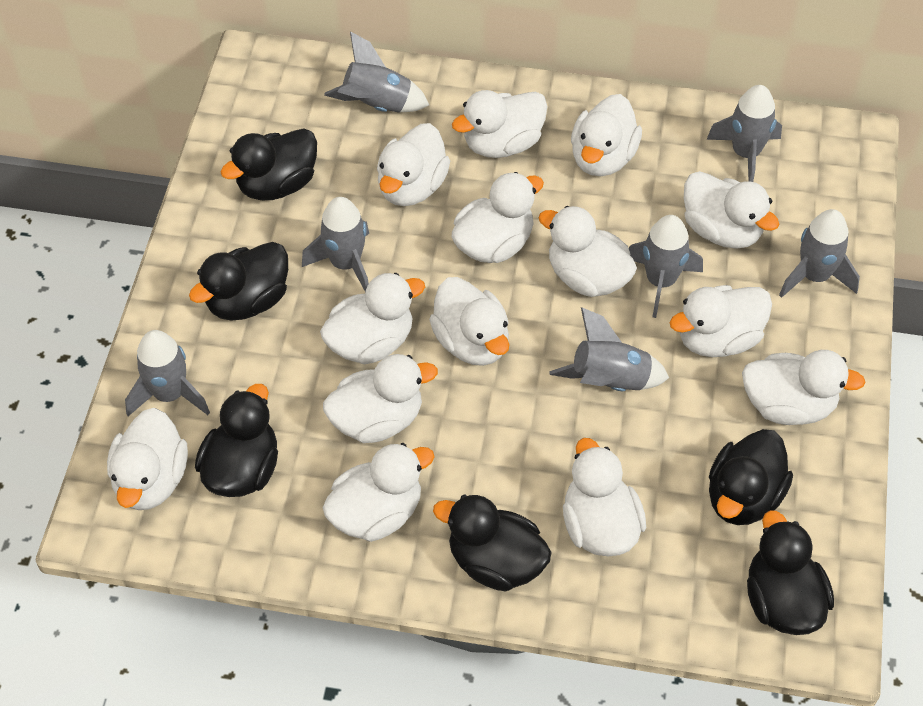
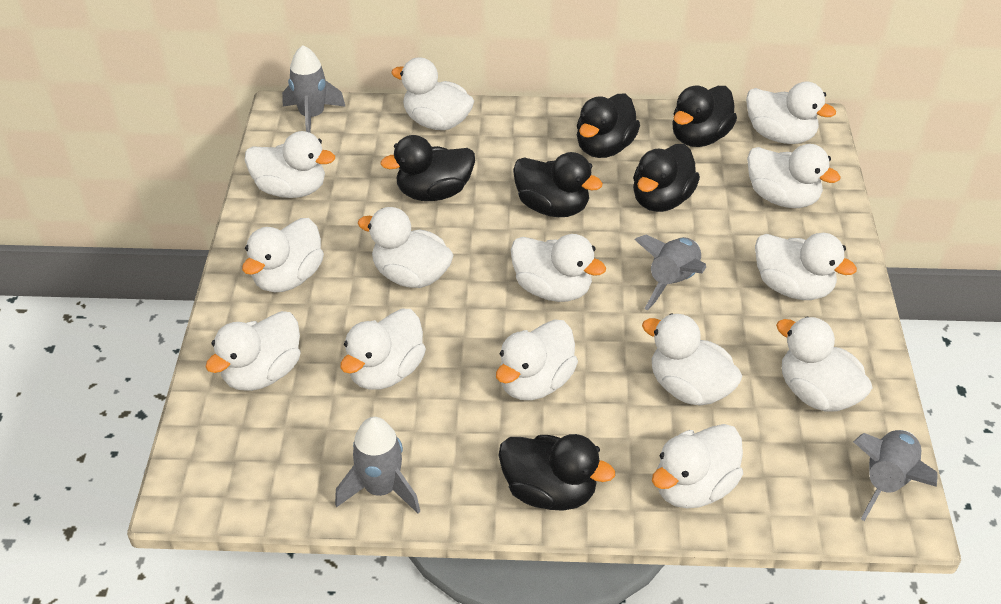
grey rocket: 7 -> 4

